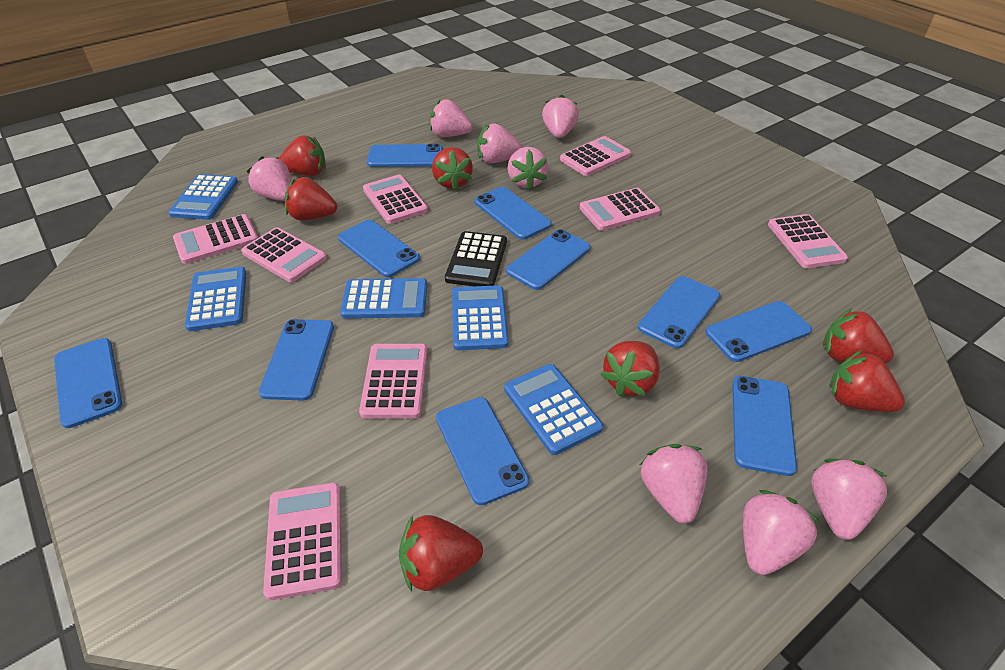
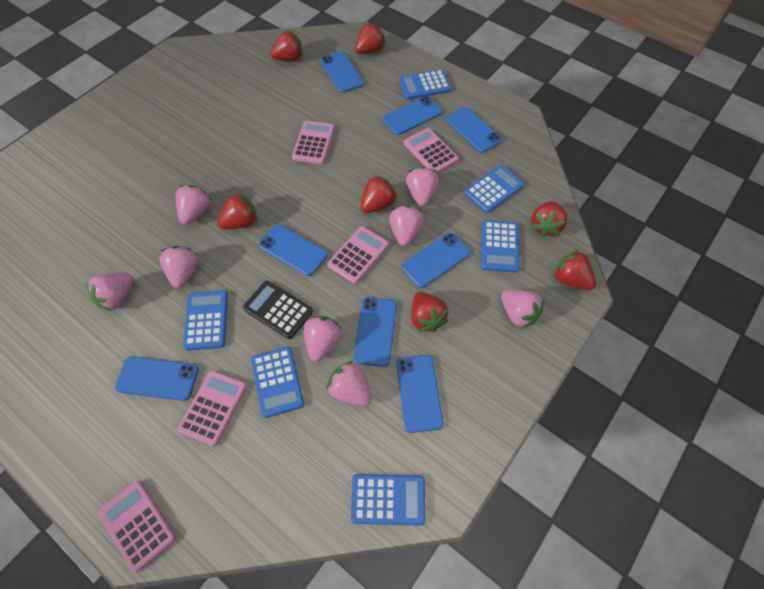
blue calculator: 5 -> 6
blue phone: 10 -> 8
pink calculator: 8 -> 5

